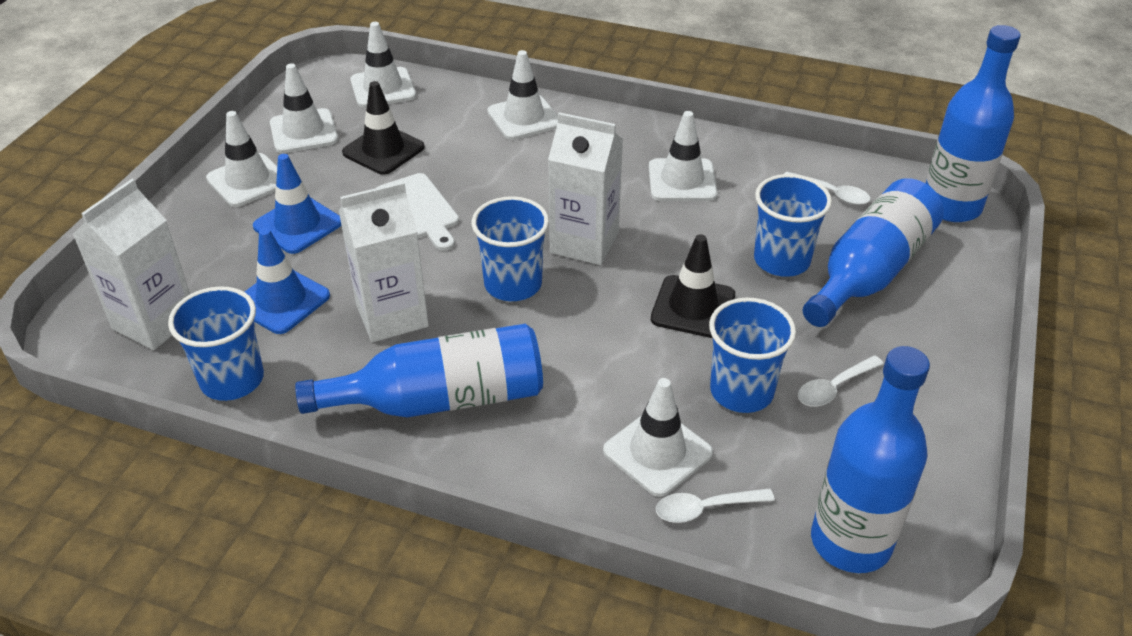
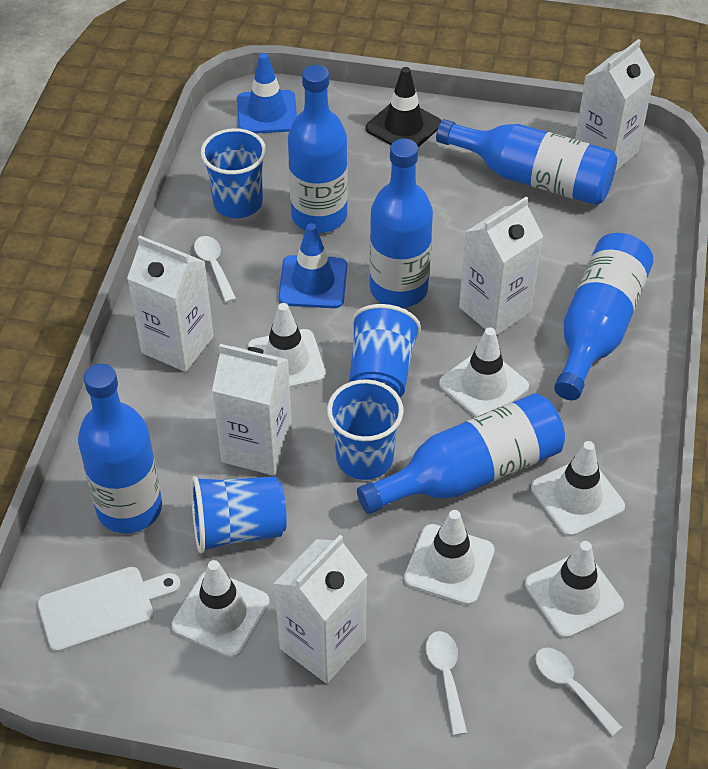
black traffic cone: 2 -> 1
blue bottle: 4 -> 6
white carton: 3 -> 5

